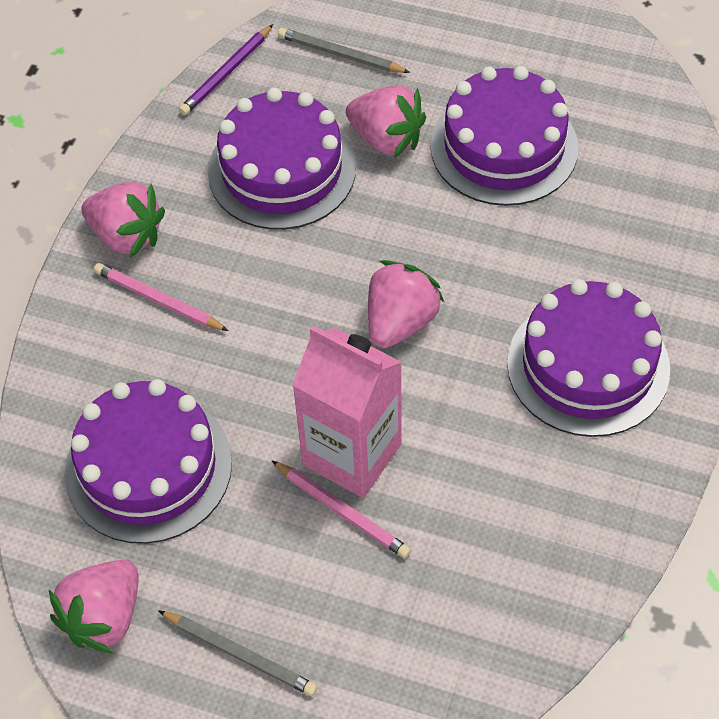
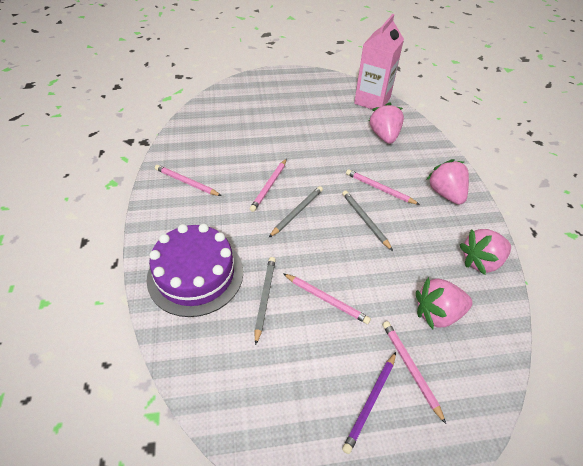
grey pencil: 2 -> 3
pink pencil: 2 -> 5
purple cake: 4 -> 1

